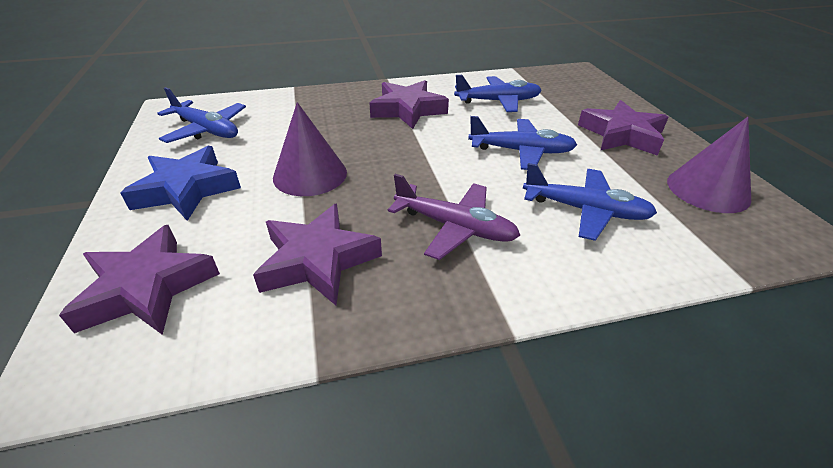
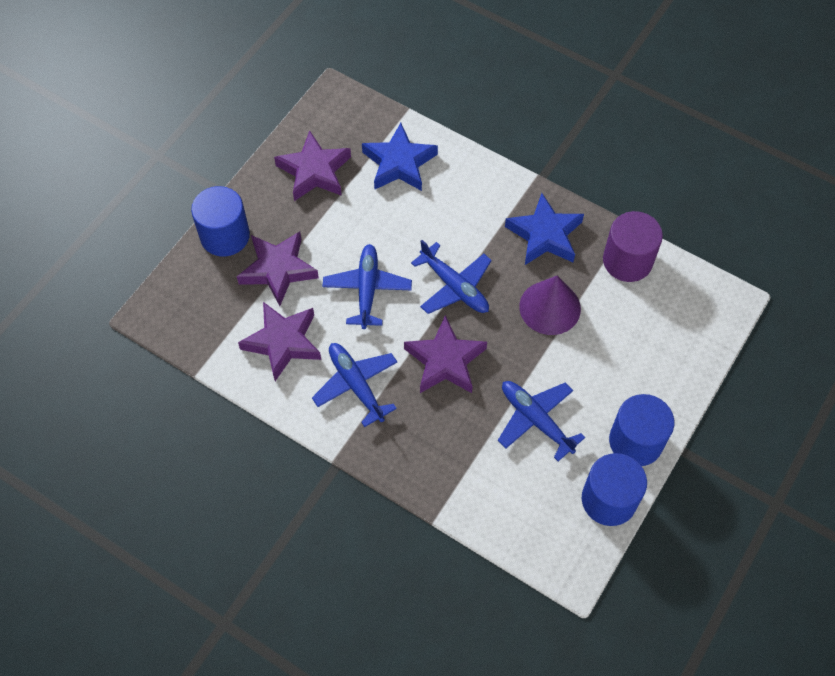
blue cylinder: 0 -> 3
blue star: 1 -> 2
purple cone: 2 -> 1
purple cylinder: 0 -> 1
purple plane: 1 -> 0

